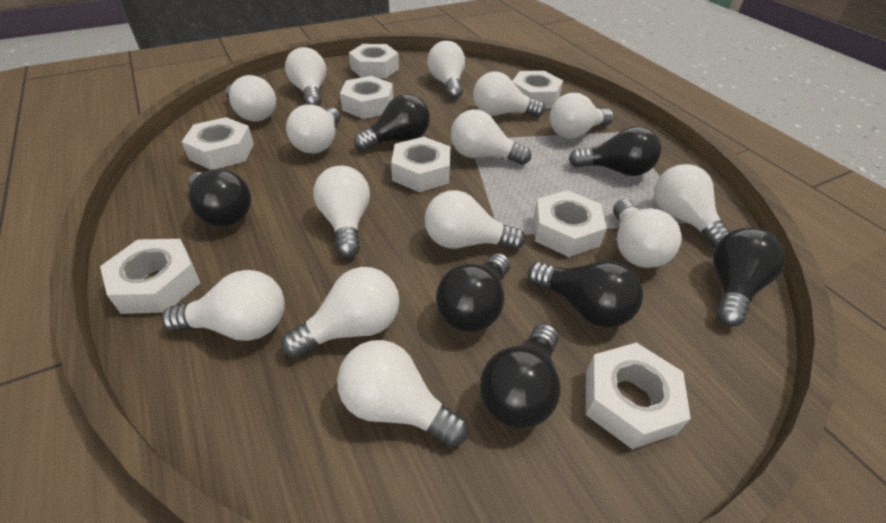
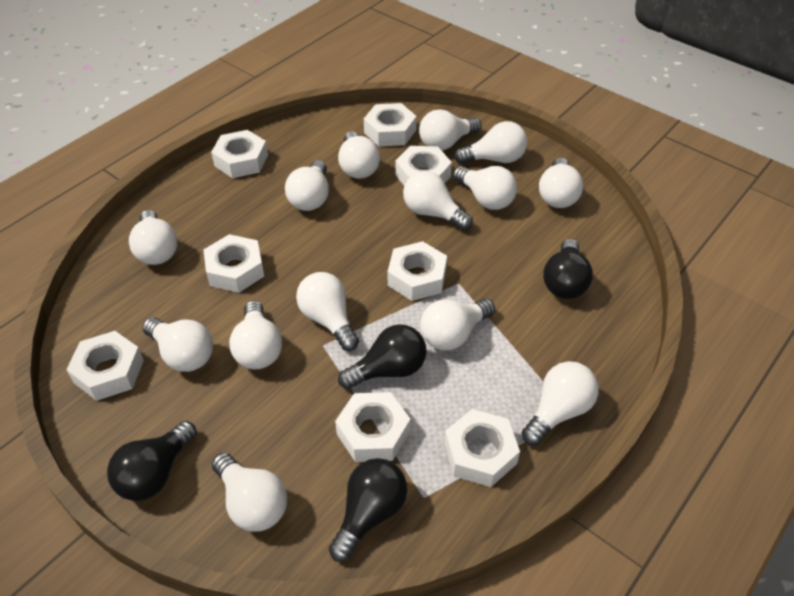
black light bulb: 7 -> 4

